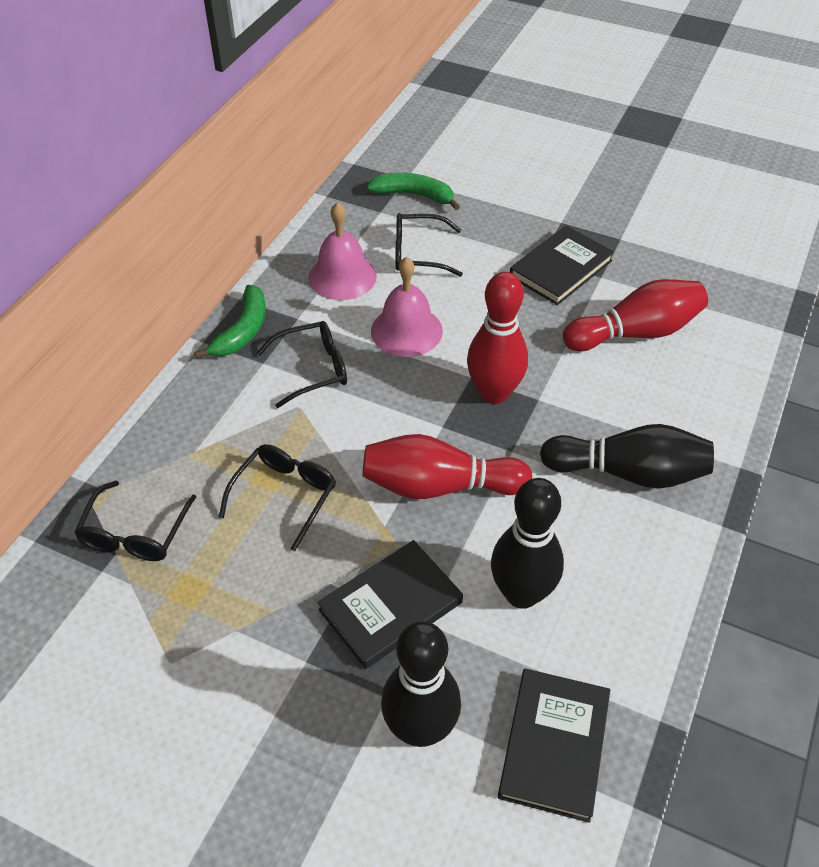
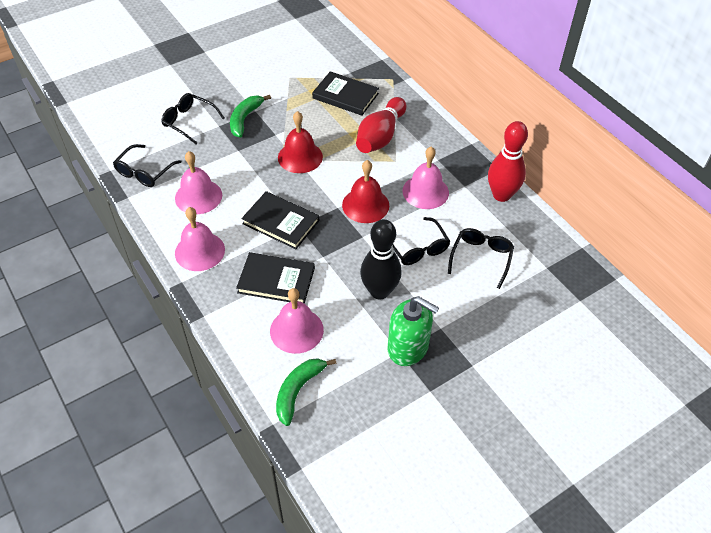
black bowling pin: 3 -> 1
green soap dispenser: 0 -> 1
pink bell: 2 -> 4
red bell: 0 -> 2
red bowling pin: 3 -> 2

